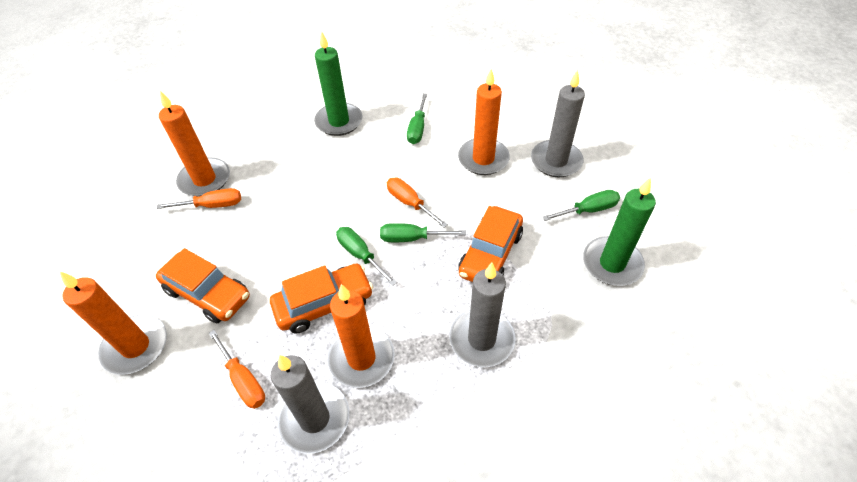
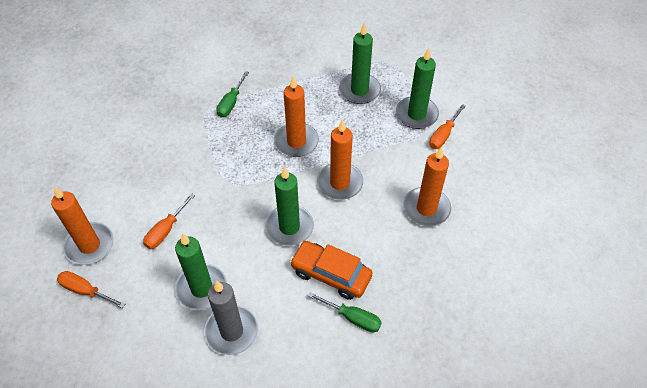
green candle: 2 -> 4
green screwdriver: 4 -> 2
grey candle: 3 -> 1
orange car: 3 -> 1

